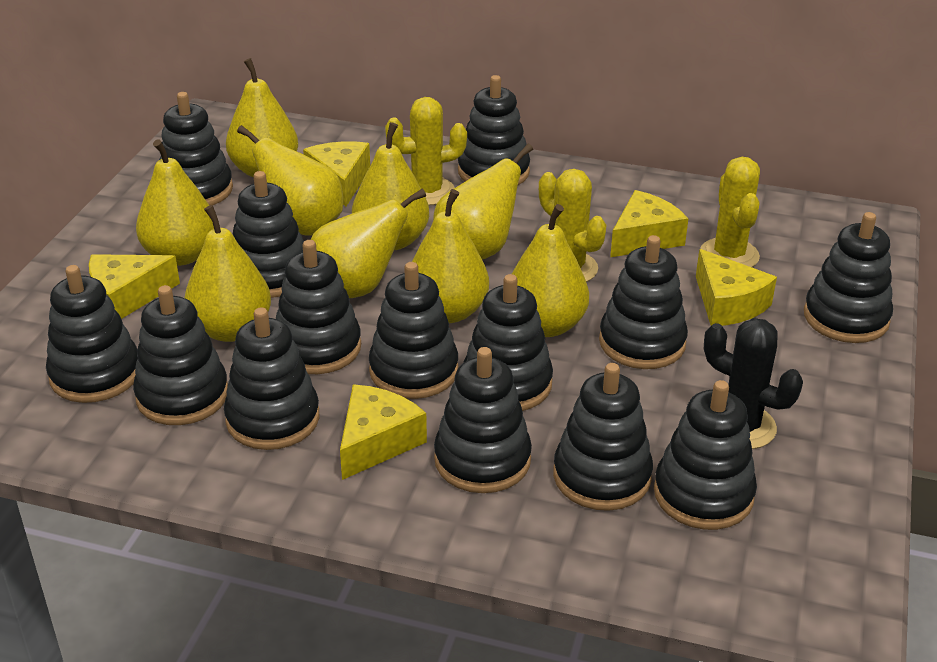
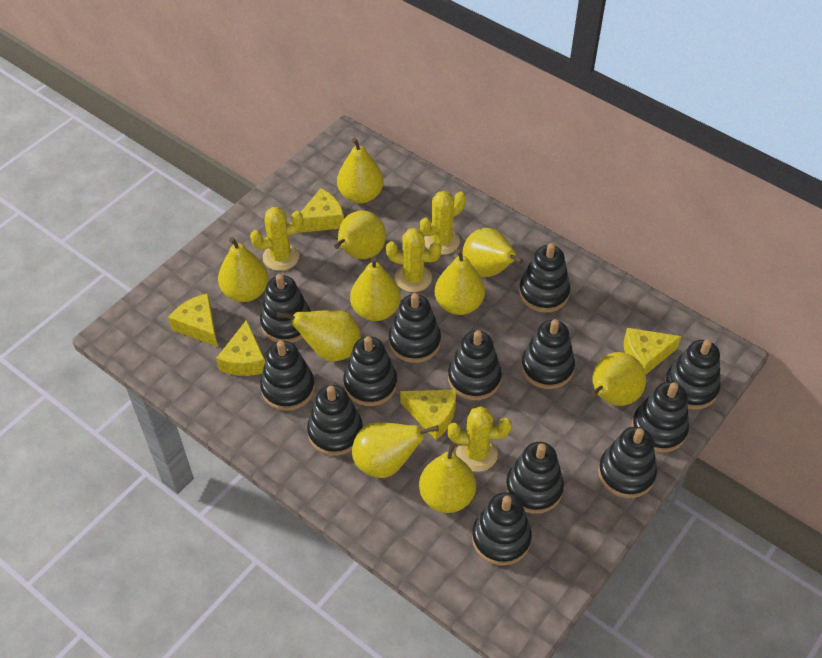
black cactus: 1 -> 0
black stacking toy: 14 -> 13
yellow cactus: 3 -> 4
yellow pear: 9 -> 10

